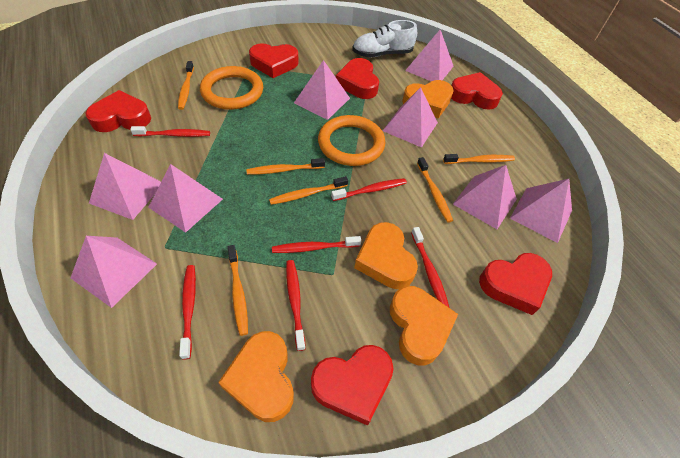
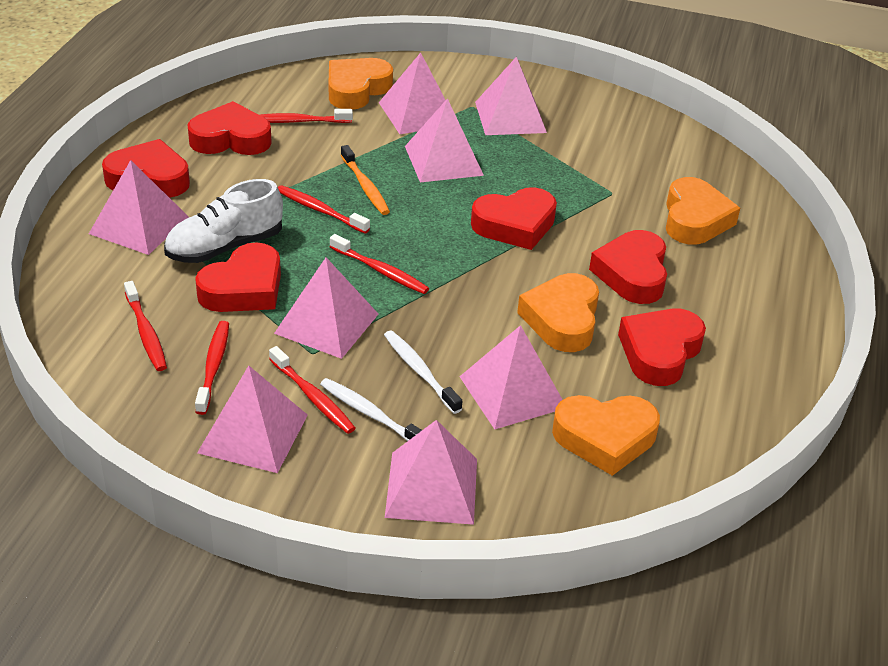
orange ring: 2 -> 0
orange toothbrush: 6 -> 1
white toothbrush: 0 -> 2

